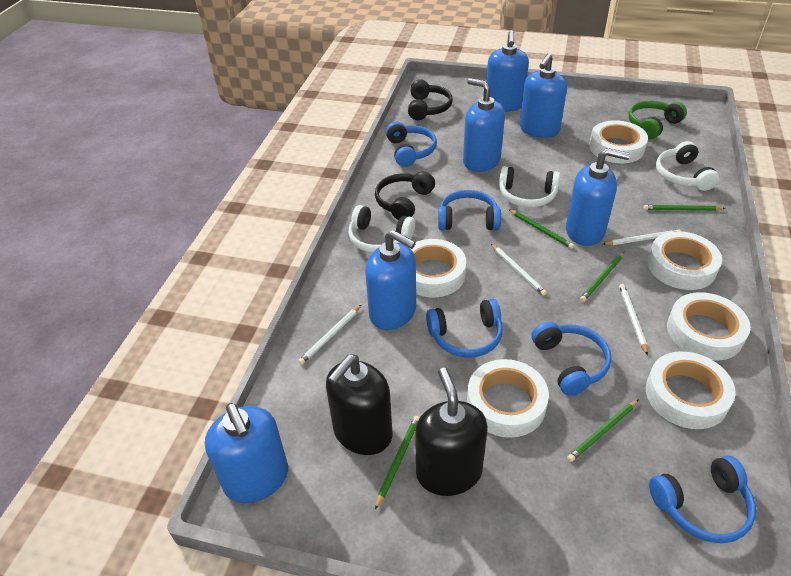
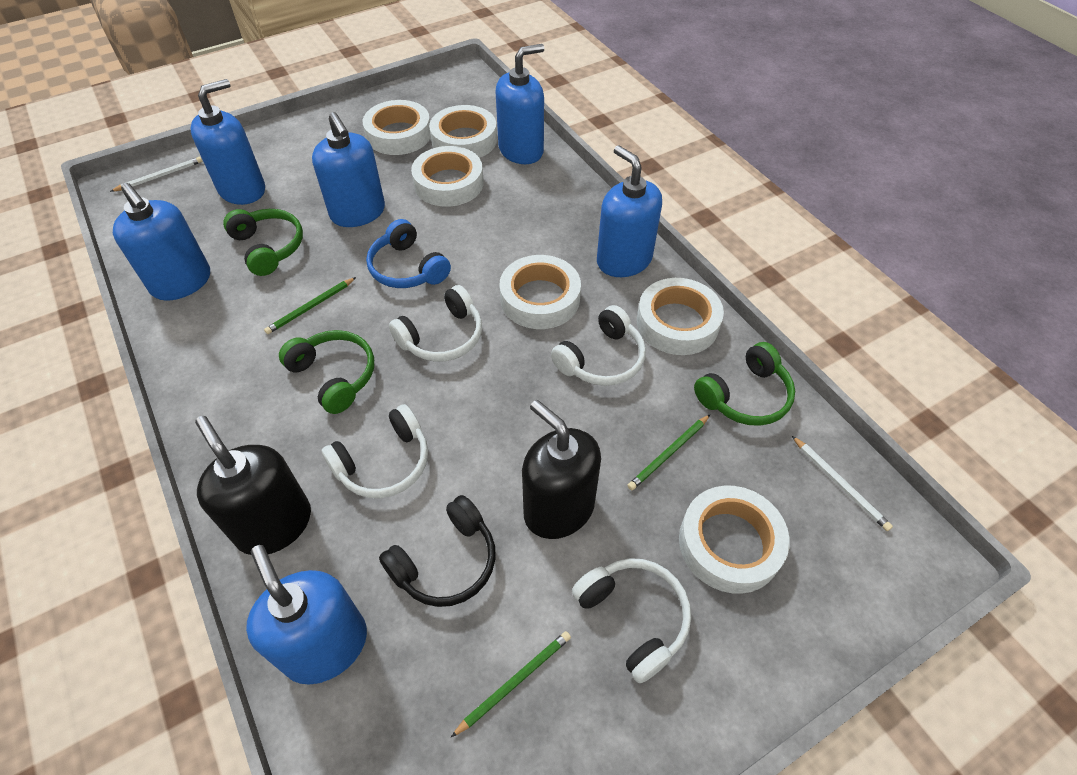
black headphones: 2 -> 1
blue headphones: 5 -> 1
green headphones: 1 -> 3
green pencil: 5 -> 3
white headphones: 3 -> 4
white pencil: 4 -> 2

